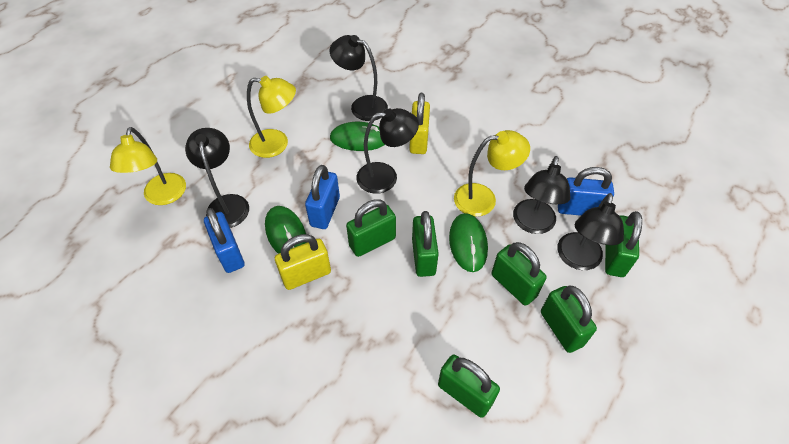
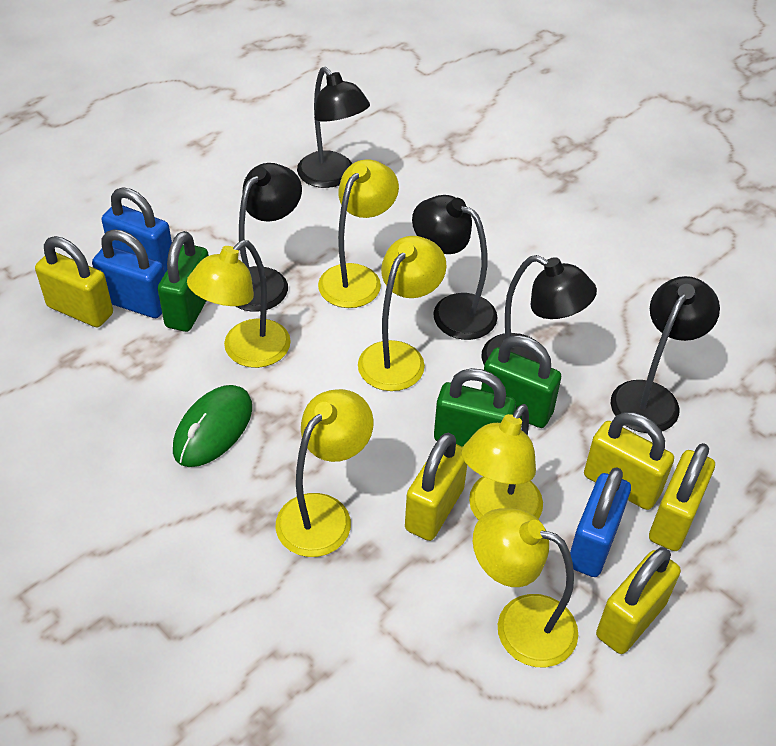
green mouse: 3 -> 1
green padlock: 6 -> 3
yellow lamp: 3 -> 6
yellow padlock: 2 -> 5

